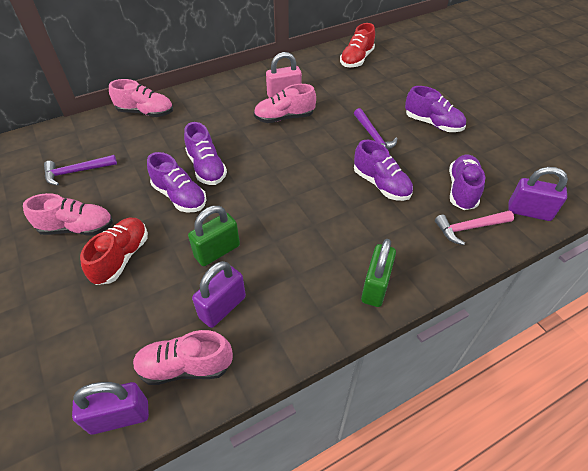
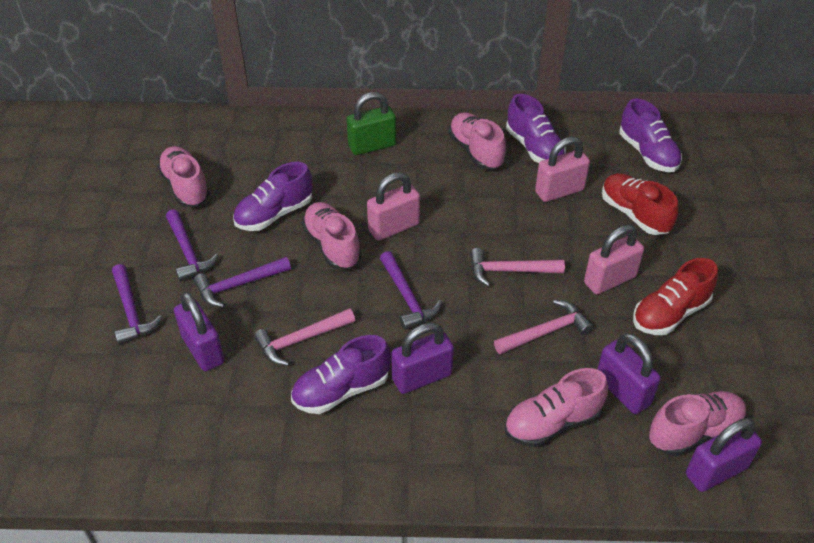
green padlock: 2 -> 1
pink hammer: 1 -> 3
pink padlock: 1 -> 3
pink shoe: 4 -> 5
purple hammer: 2 -> 4
purple padlock: 3 -> 4
purple shoe: 5 -> 4

